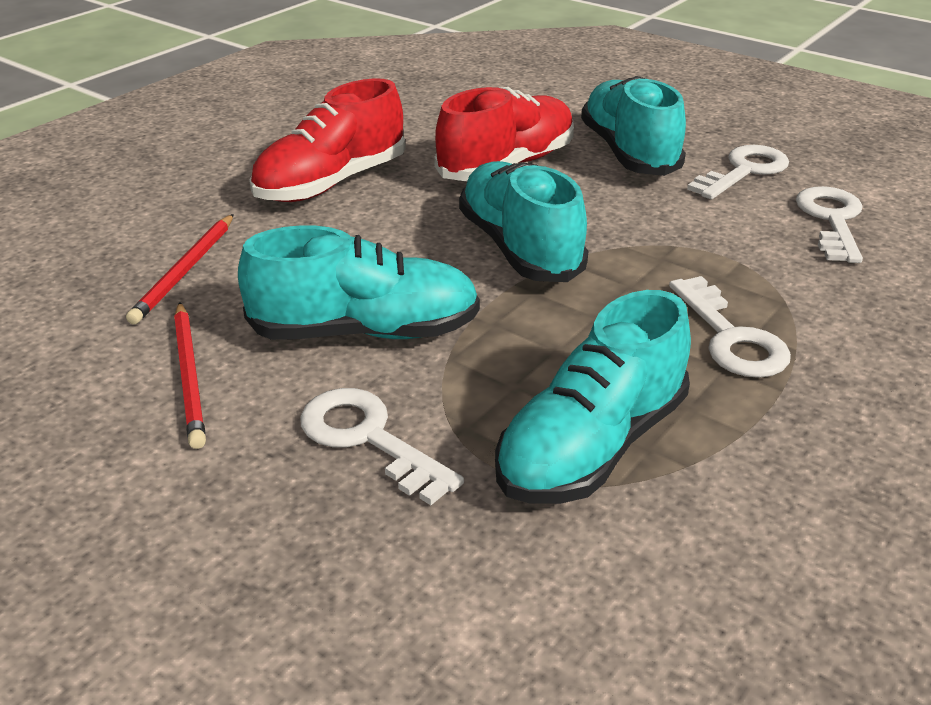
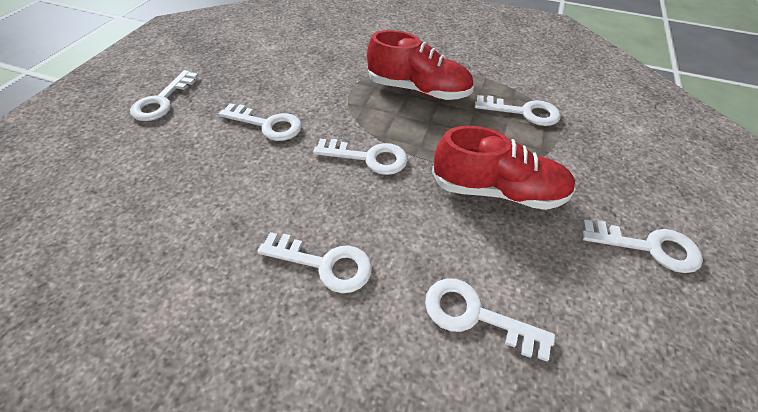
red pencil: 2 -> 0
turquoise shoe: 4 -> 0
white key: 4 -> 7

